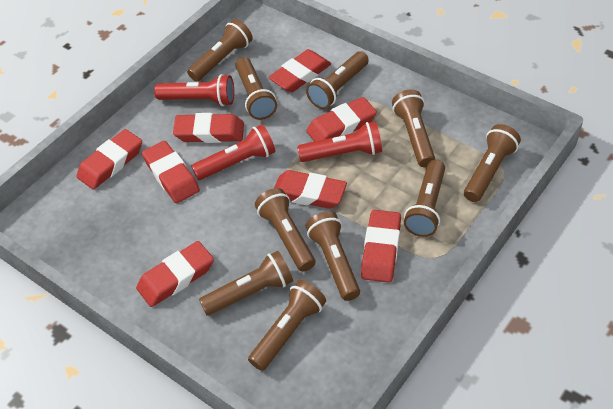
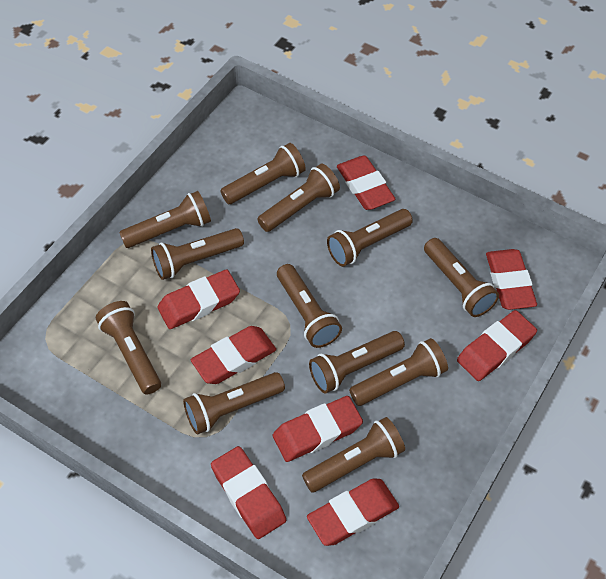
brown flashlight: 10 -> 12
red flashlight: 3 -> 0

